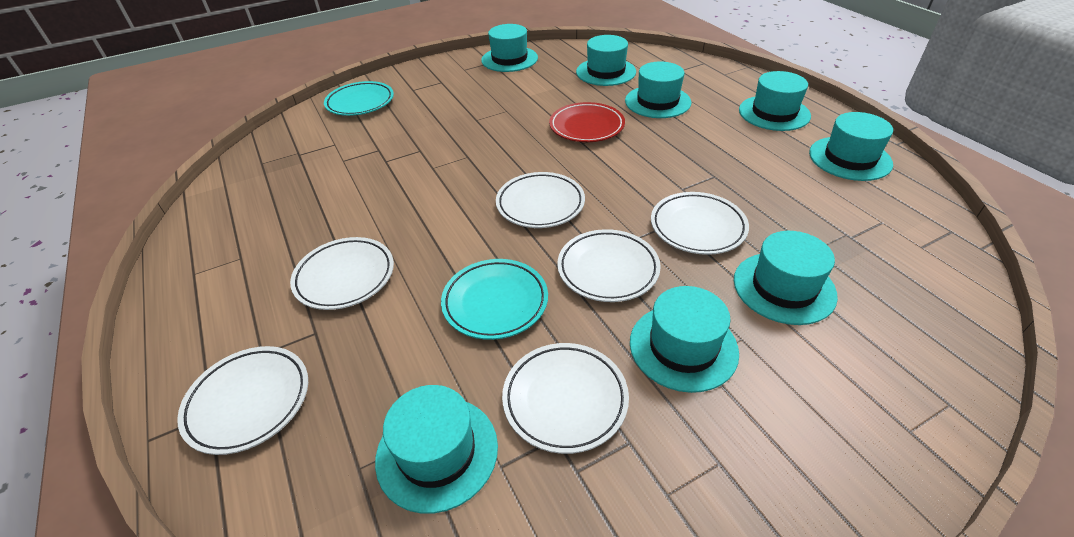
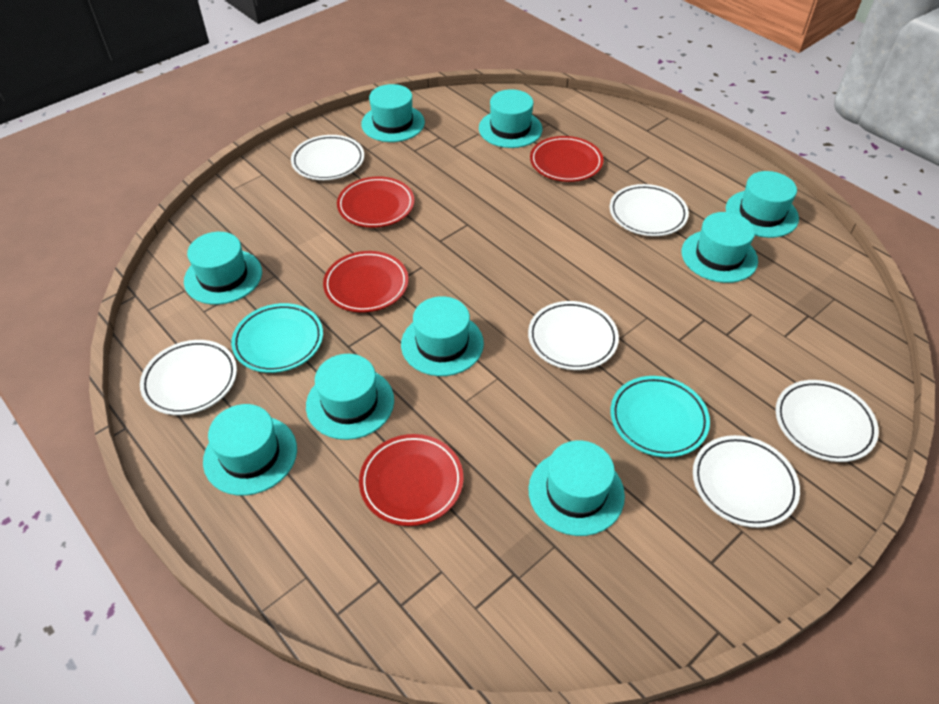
red plate: 1 -> 4
turquoise hat: 8 -> 9

